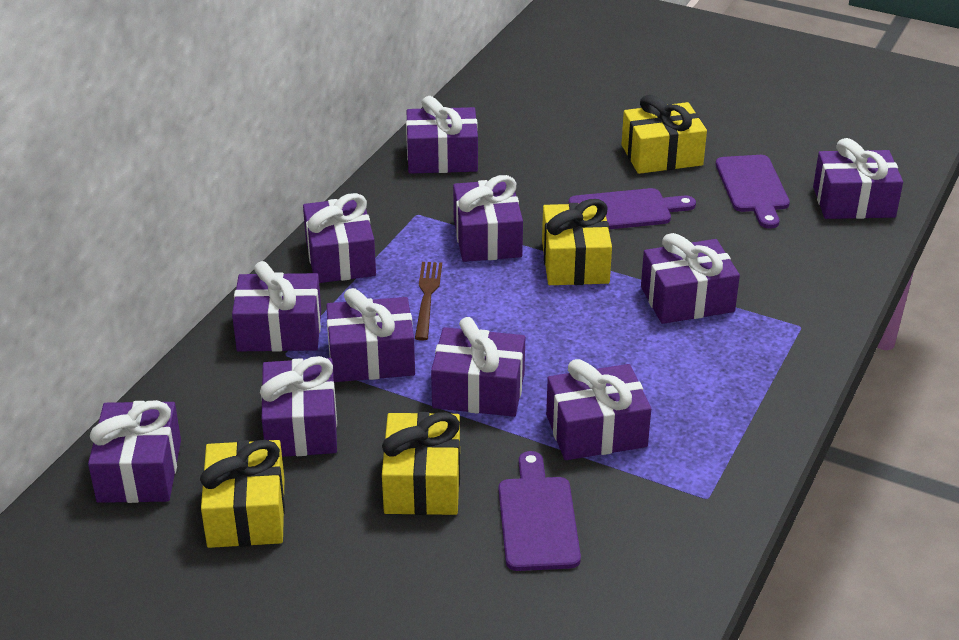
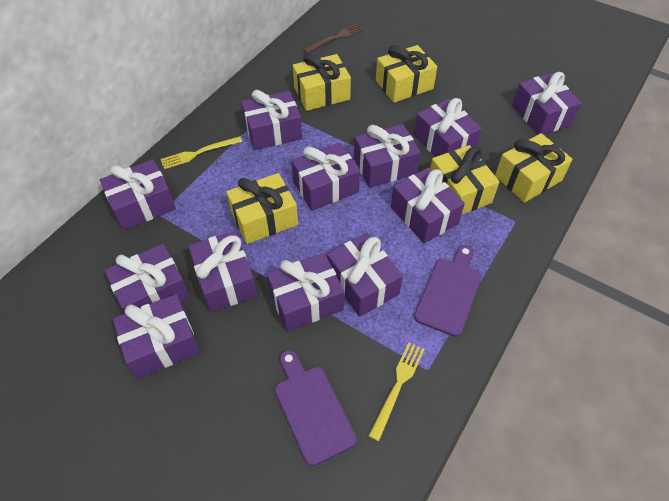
purple cutting board: 3 -> 2
purple gift: 11 -> 12
yellow fork: 0 -> 2
yellow gift: 4 -> 5

